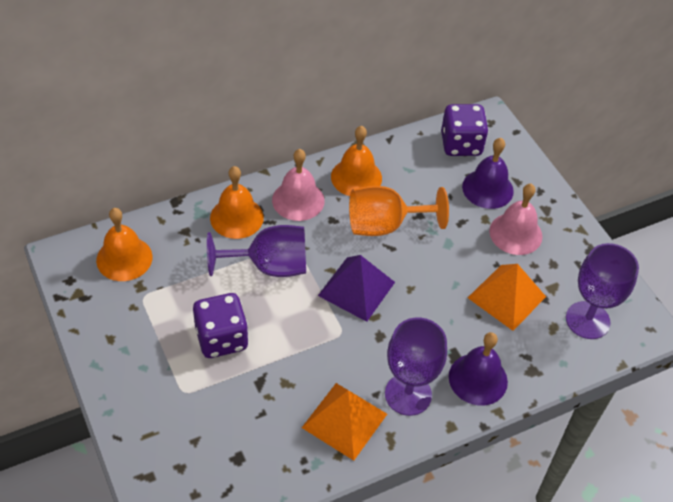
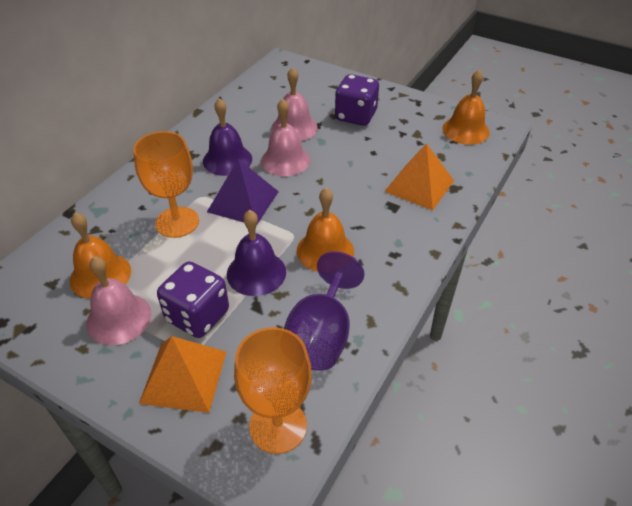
orange goblet: 1 -> 2
pink bell: 2 -> 3
purple goblet: 3 -> 1

